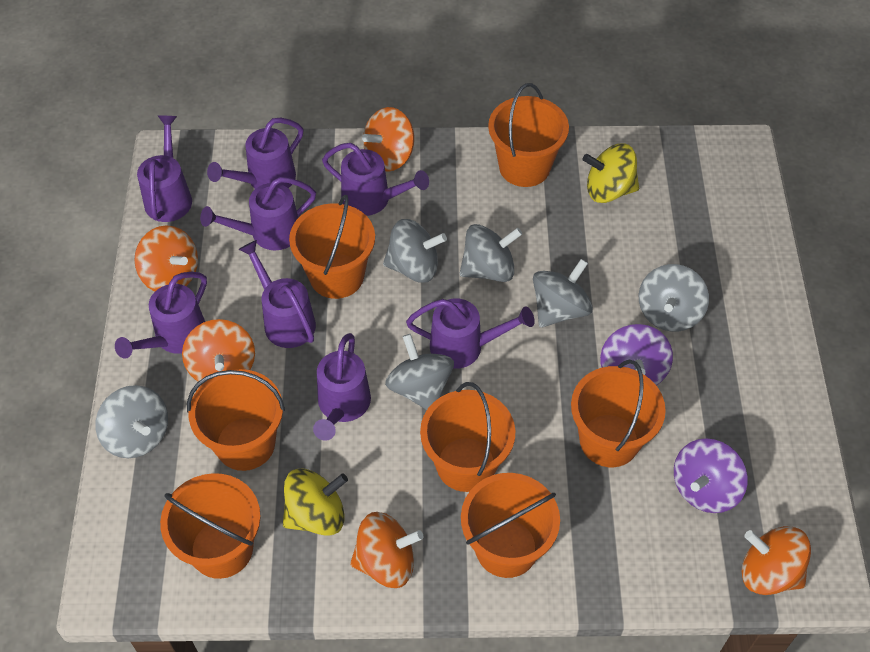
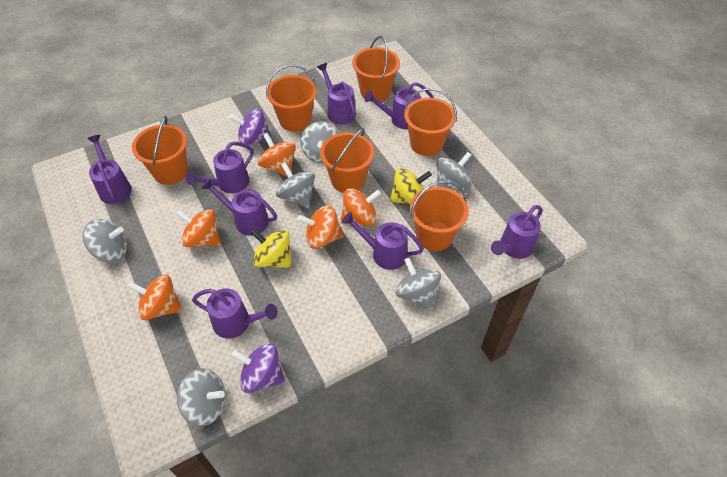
orange bucket: 7 -> 6

